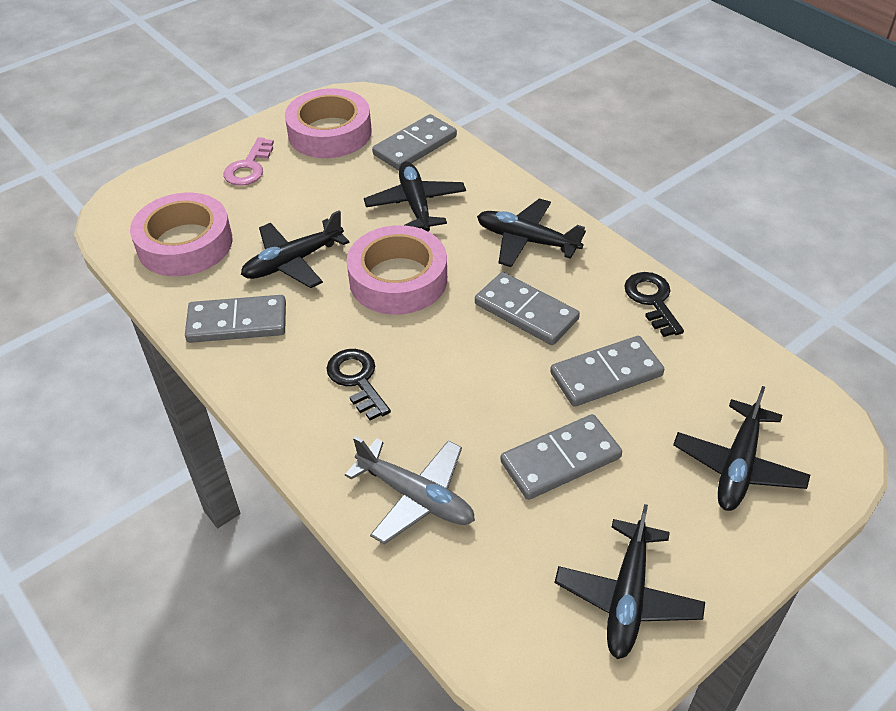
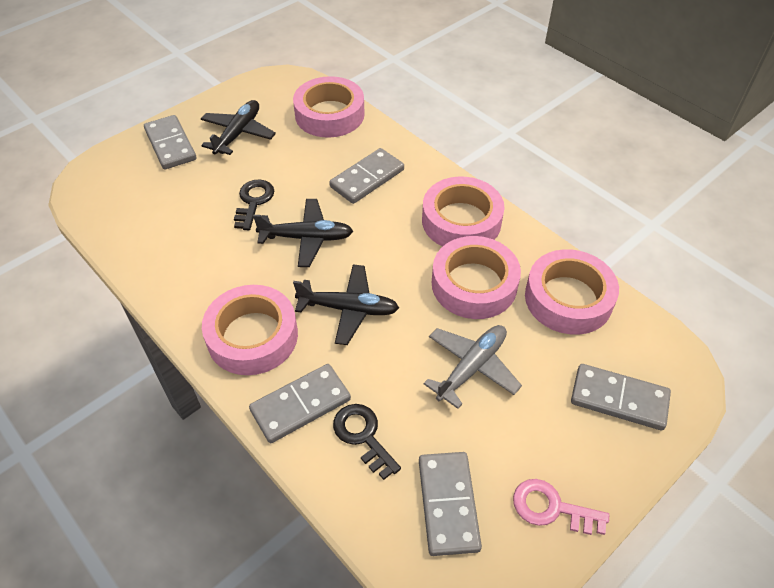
black plane: 5 -> 3
pink tape: 3 -> 5

